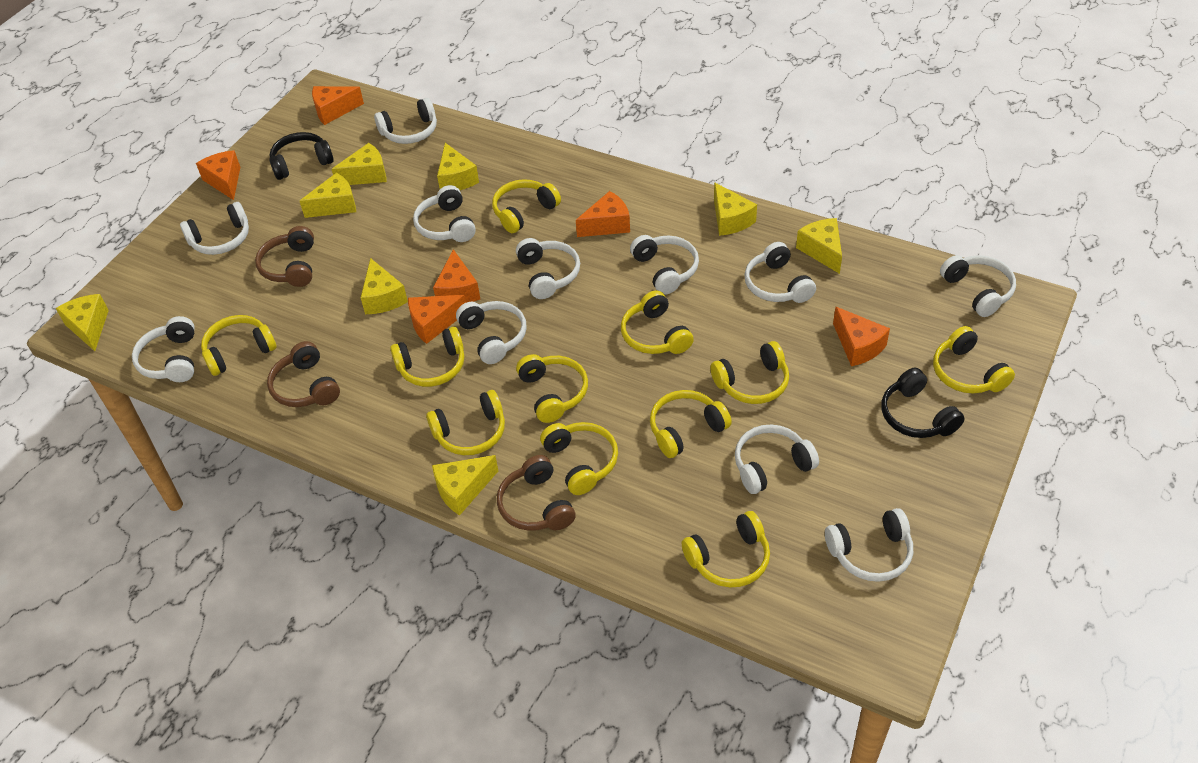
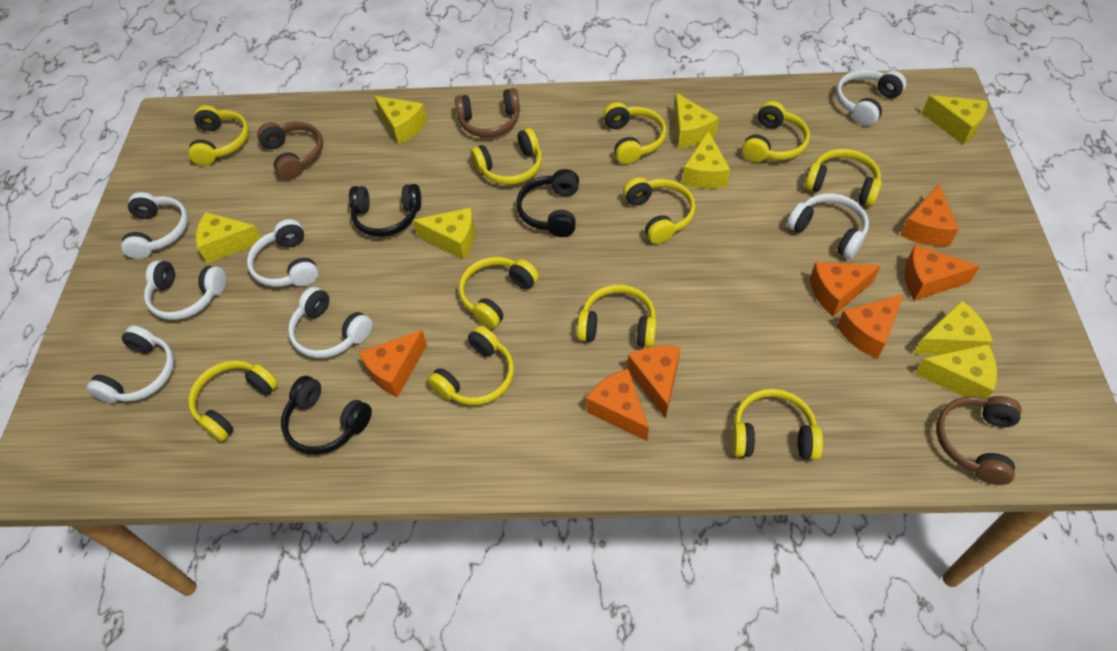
black headphones: 2 -> 3
orange cheese: 6 -> 7
white headphones: 11 -> 7

